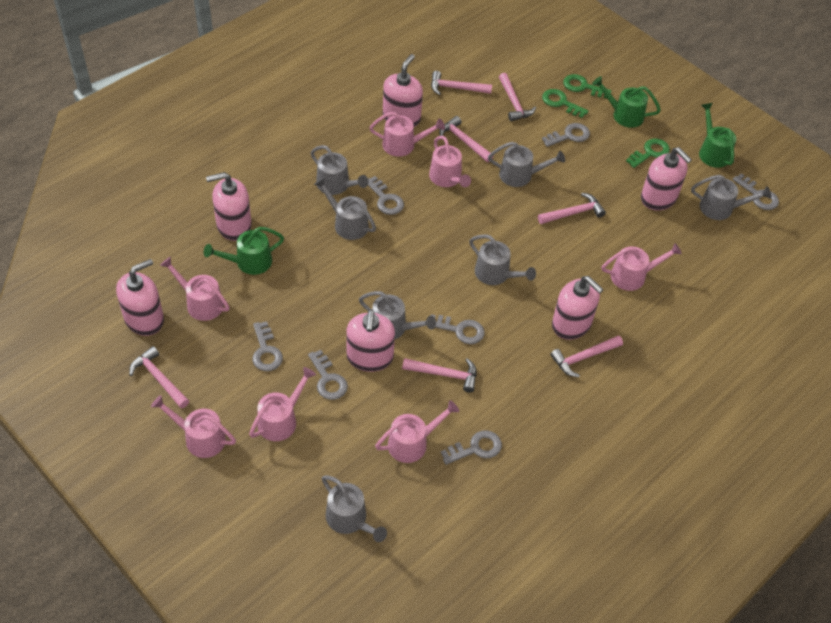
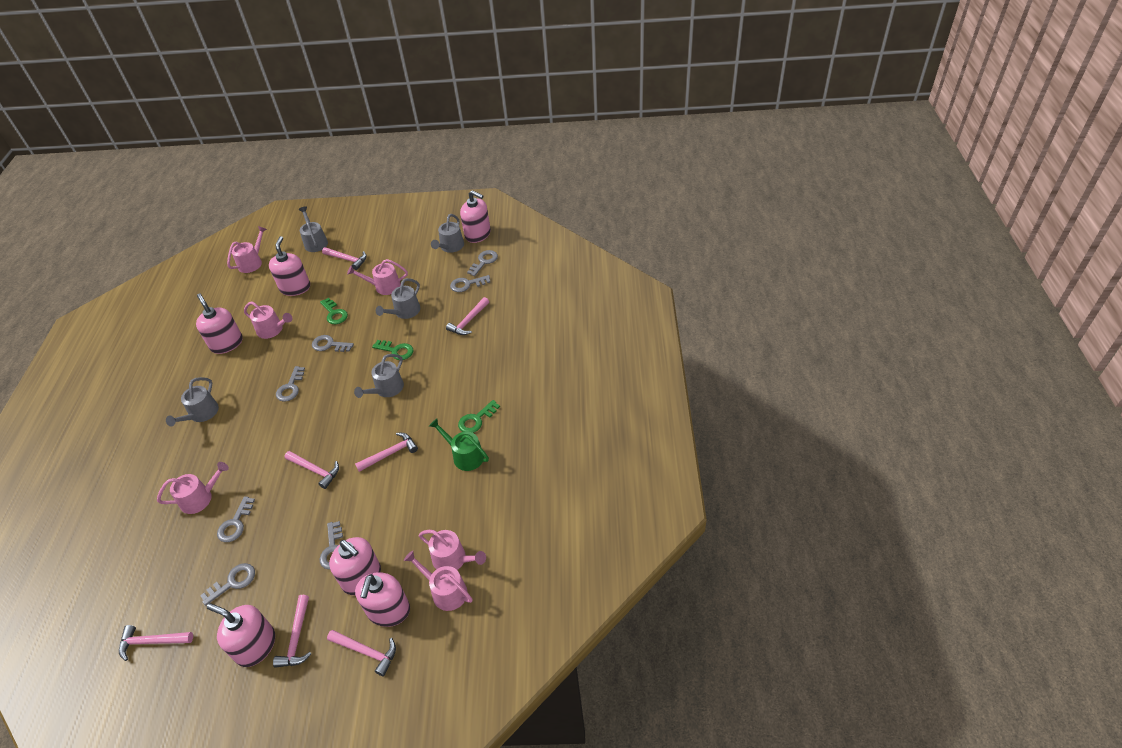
green watering can: 3 -> 1
grey watering can: 7 -> 5
pink watering can: 7 -> 6

